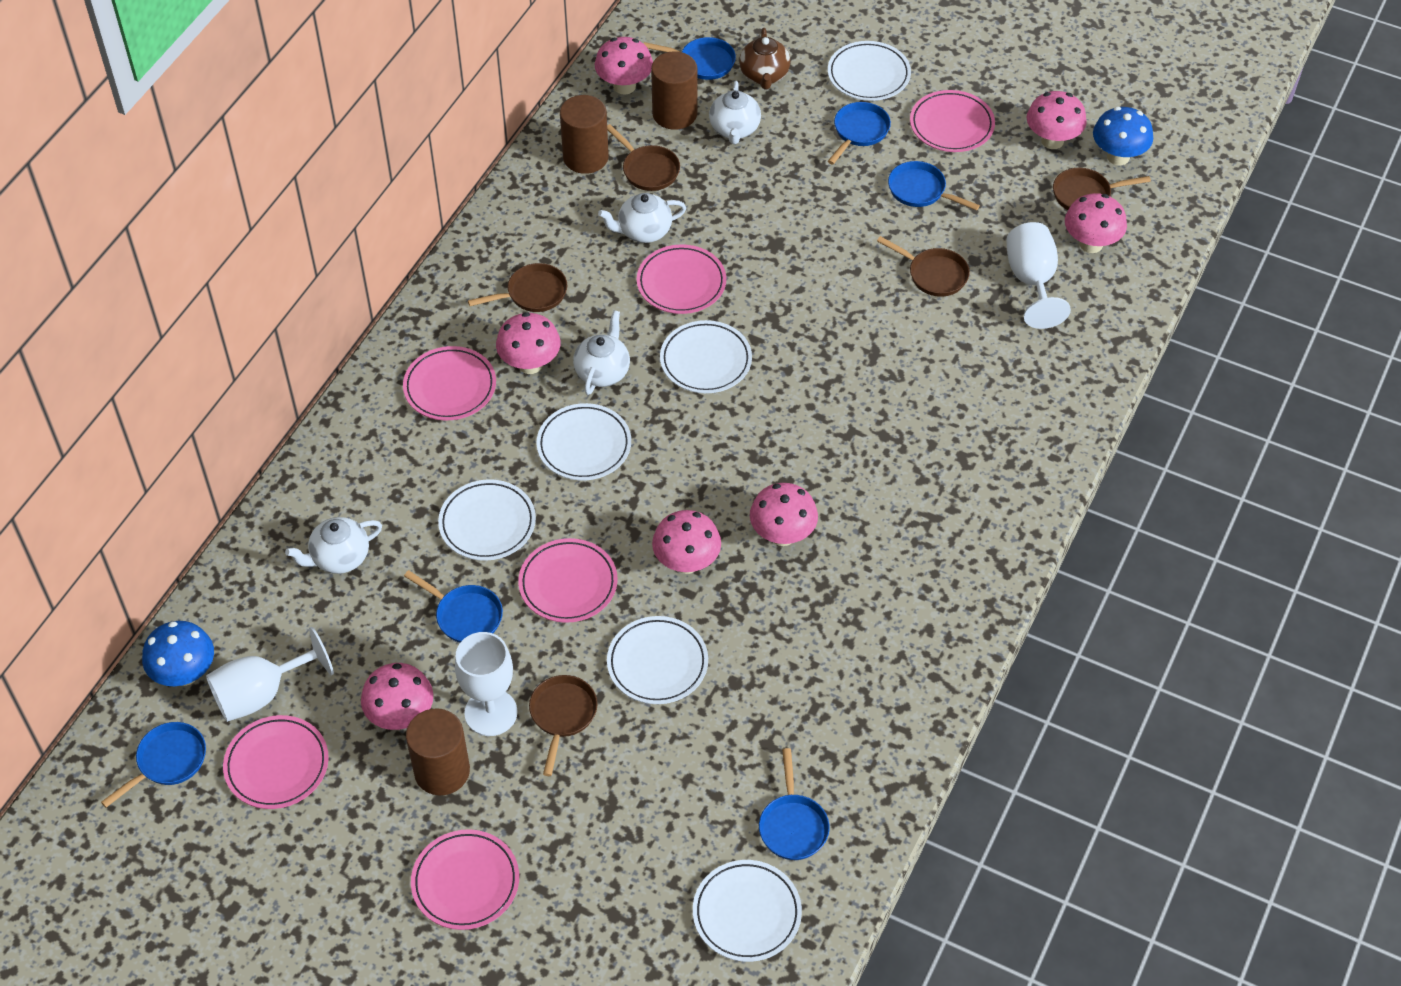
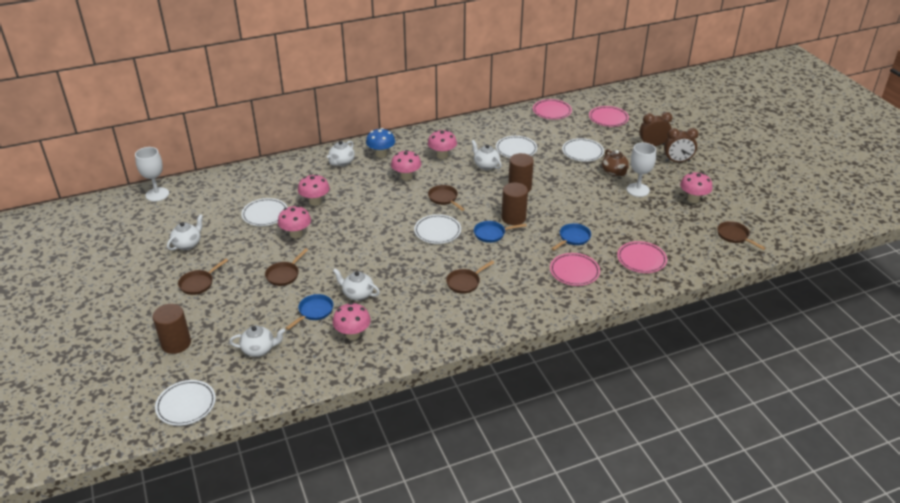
blue mushroom: 2 -> 1
blue pan: 6 -> 3
brown clock: 0 -> 2
pink mushroom: 7 -> 6
pink plate: 6 -> 4
white goblet: 3 -> 2
white plate: 6 -> 5
white teapot: 4 -> 5

